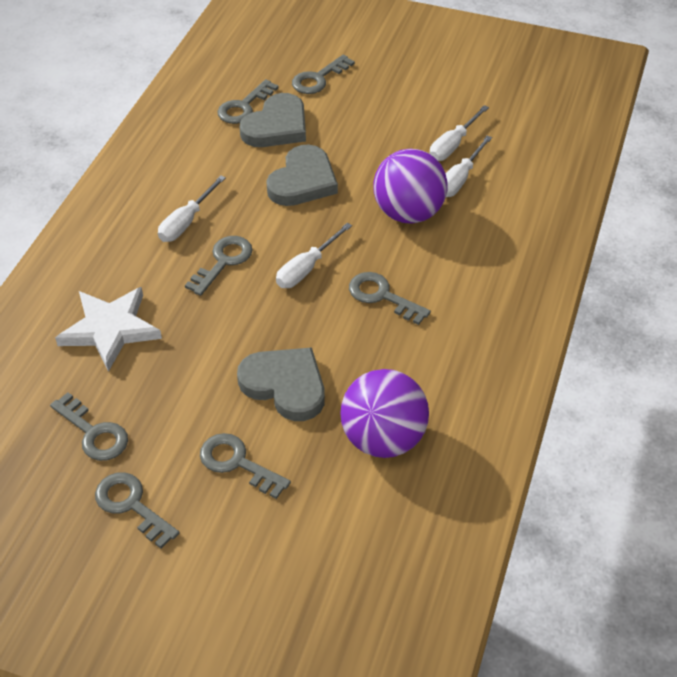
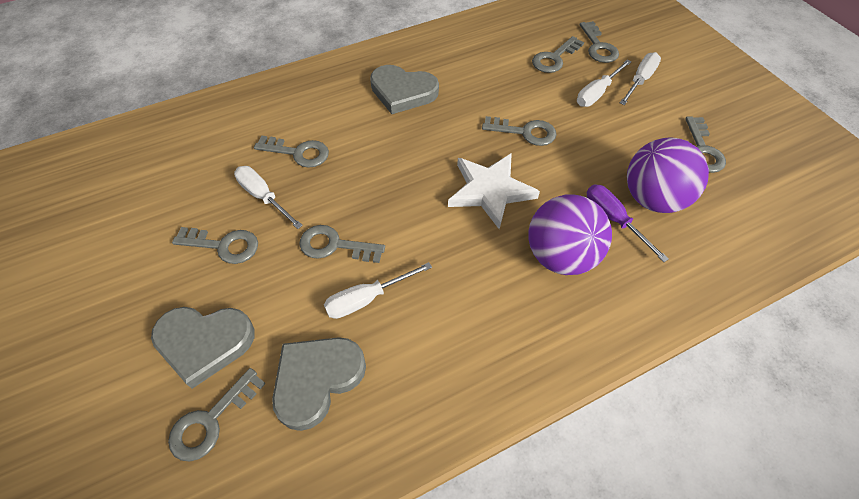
grey key: 7 -> 8
purple screwdriver: 0 -> 1

